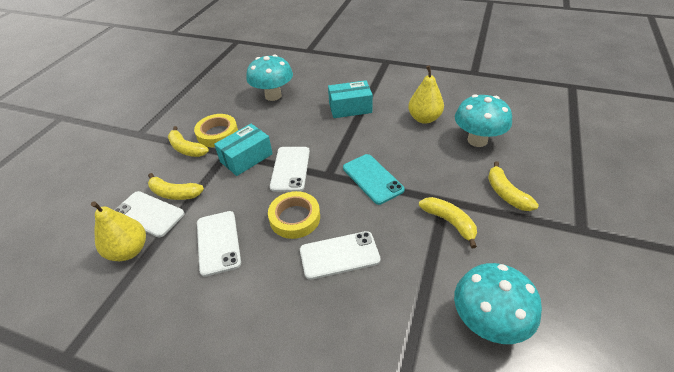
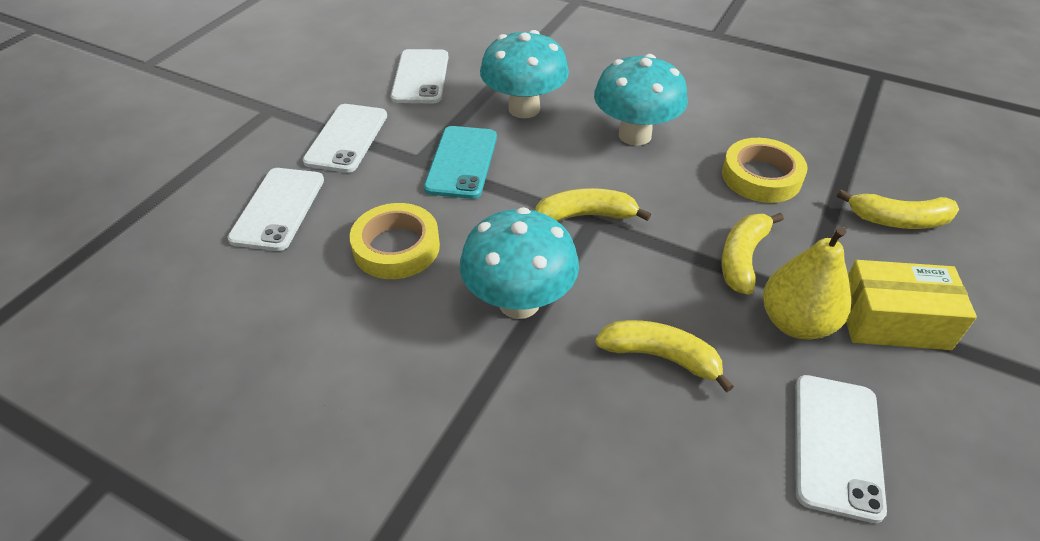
turquoise box: 2 -> 0
yellow box: 0 -> 1
yellow pear: 2 -> 1

